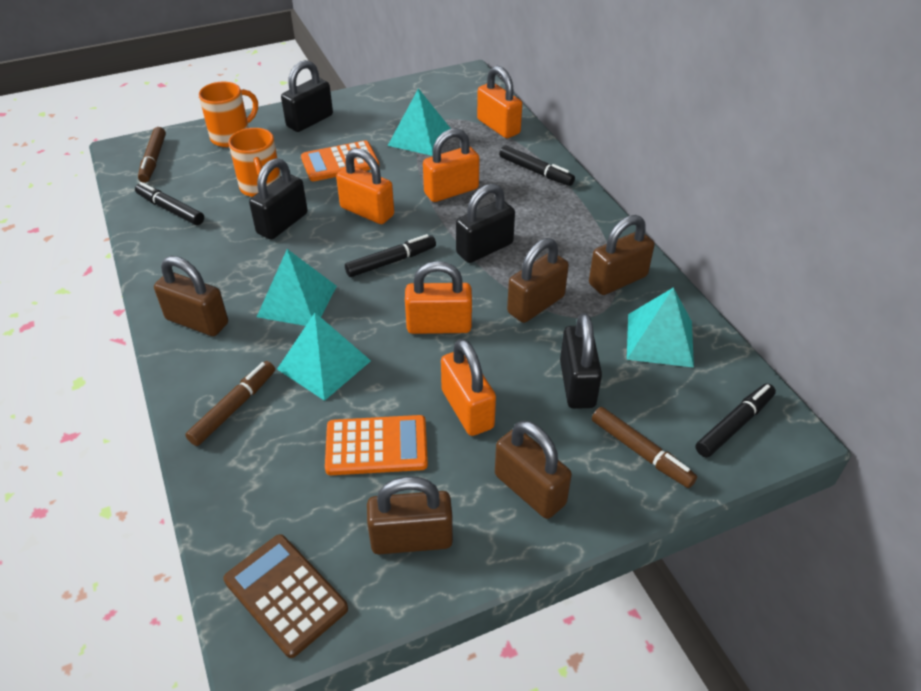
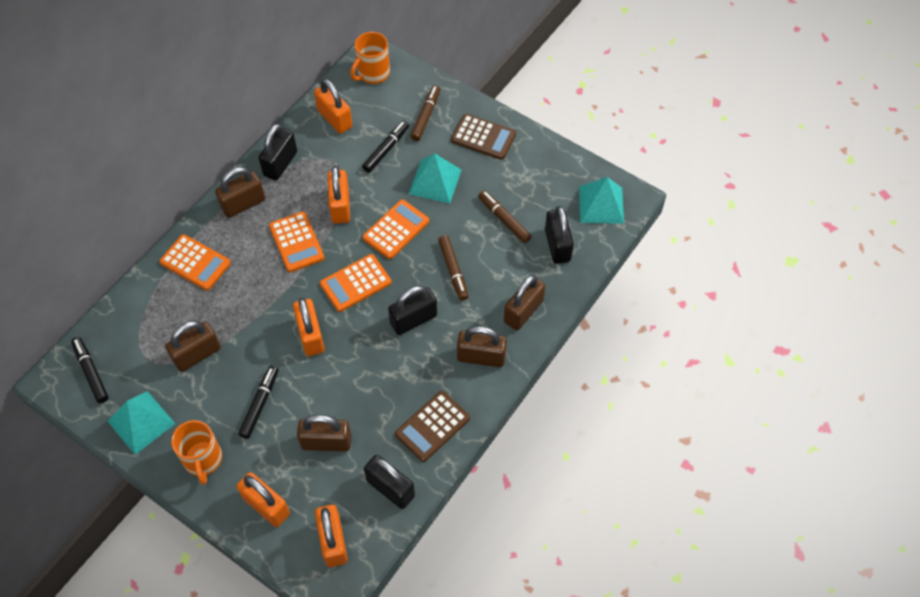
black marker: 4 -> 3
brown calculator: 1 -> 2
orange calculator: 2 -> 4
turquoise pyramid: 4 -> 3

